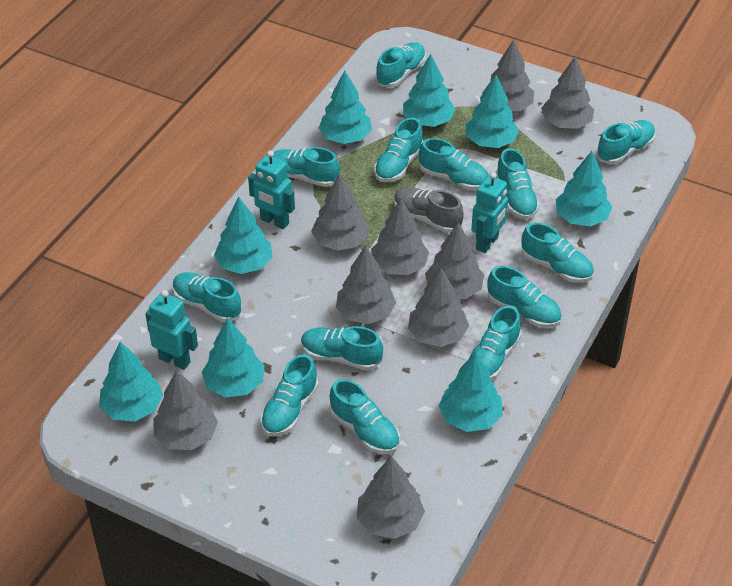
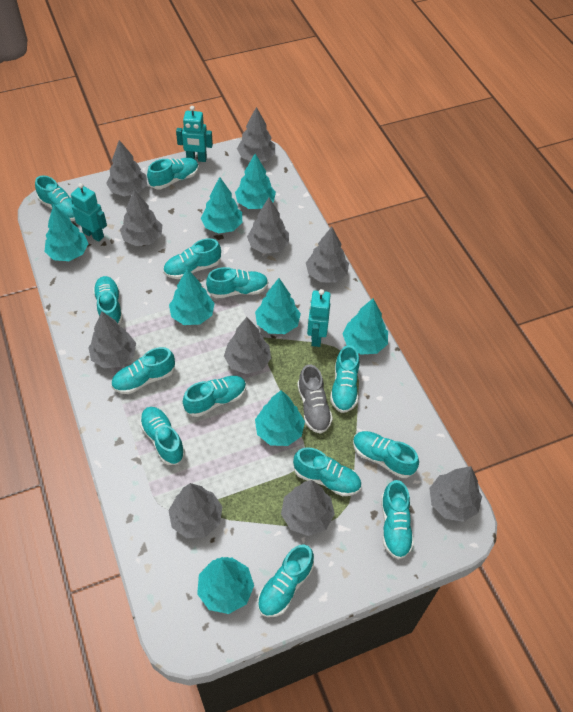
grey tree: 9 -> 10

